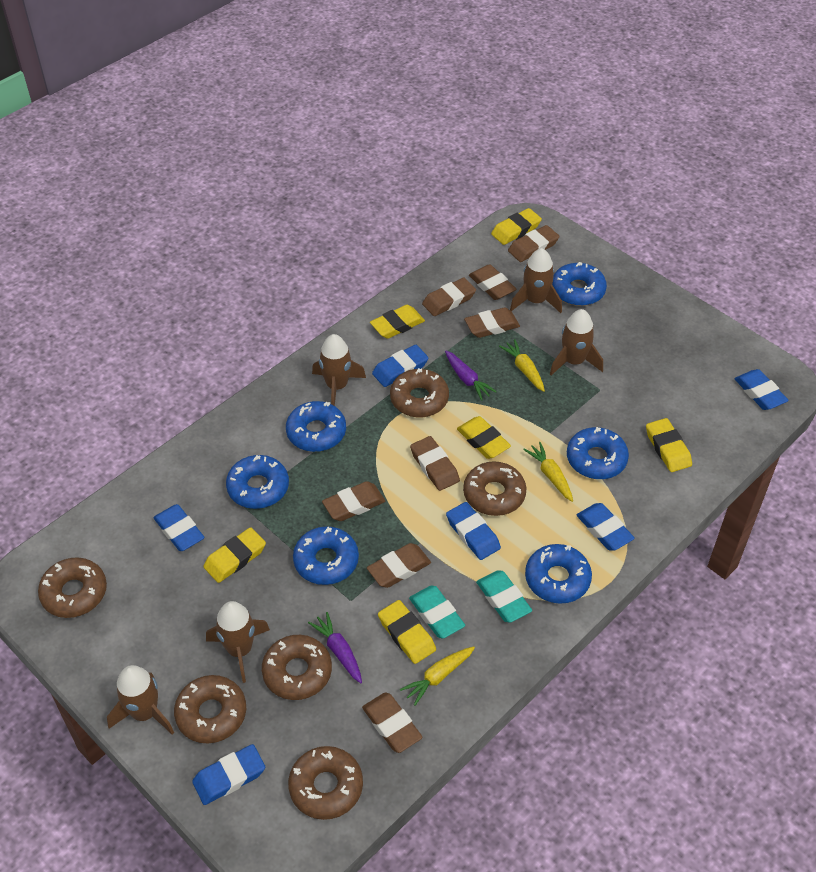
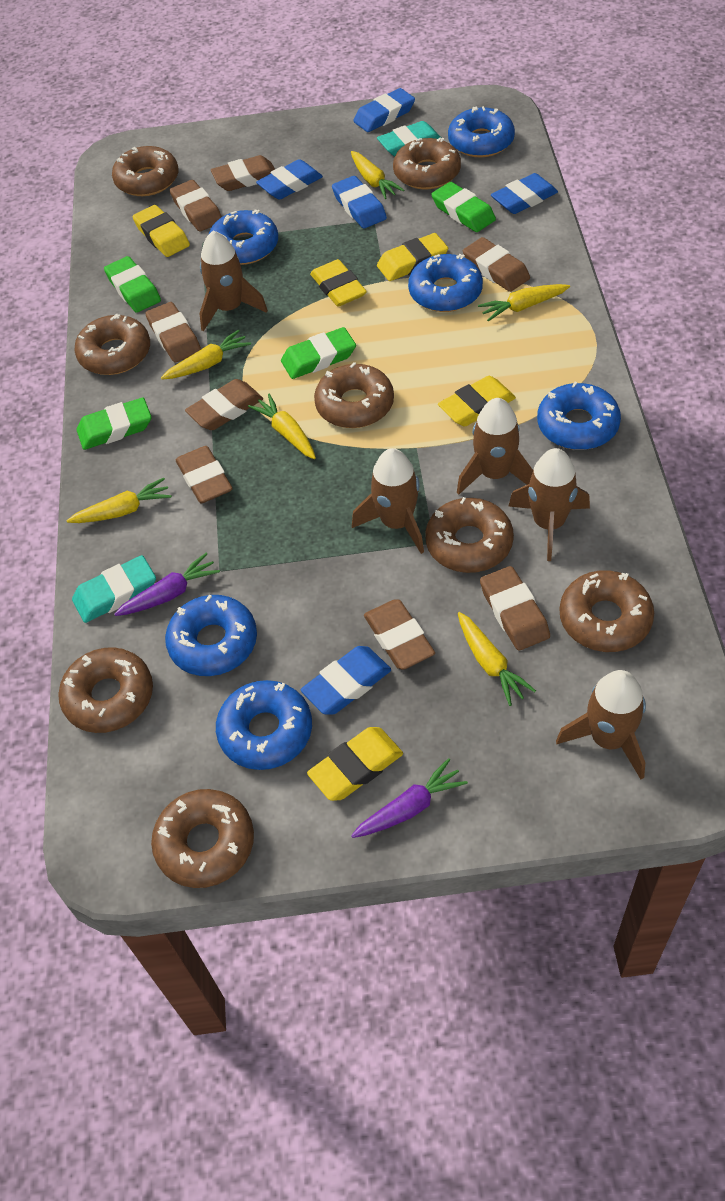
blue eraser: 6 -> 5
brown donut: 6 -> 8
green eraser: 0 -> 4
yellow carrot: 3 -> 6
yellow eraser: 6 -> 5

